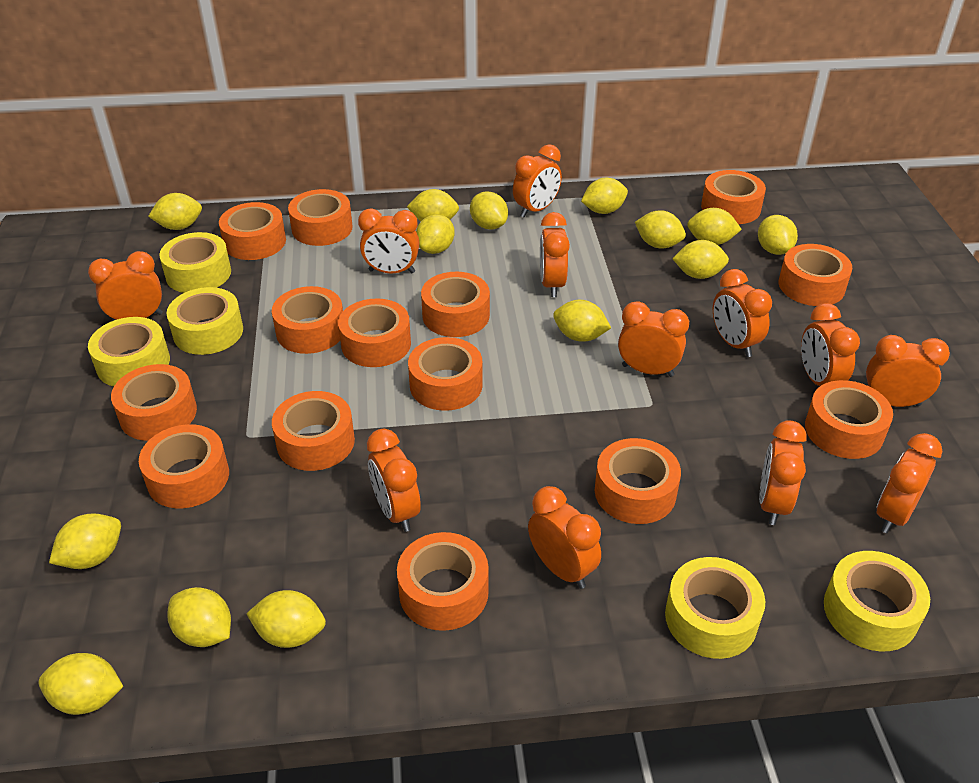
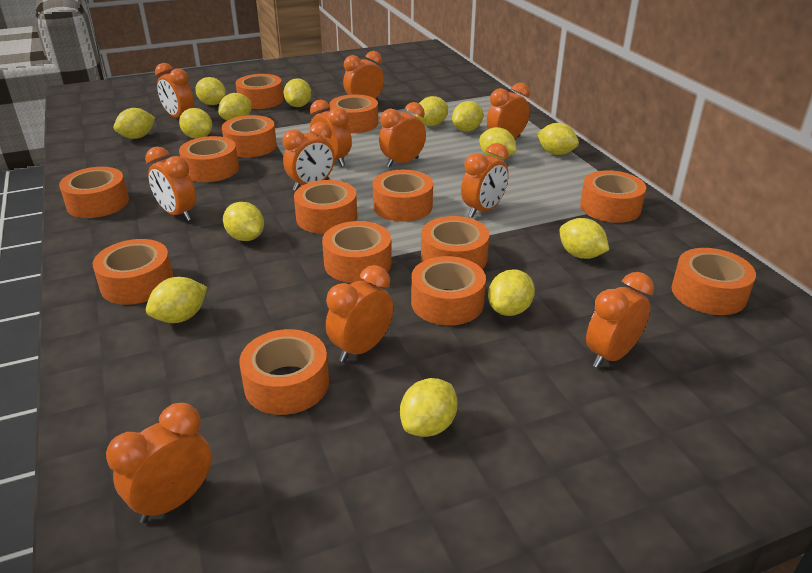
orange clock: 12 -> 11
yellow tape: 5 -> 0

